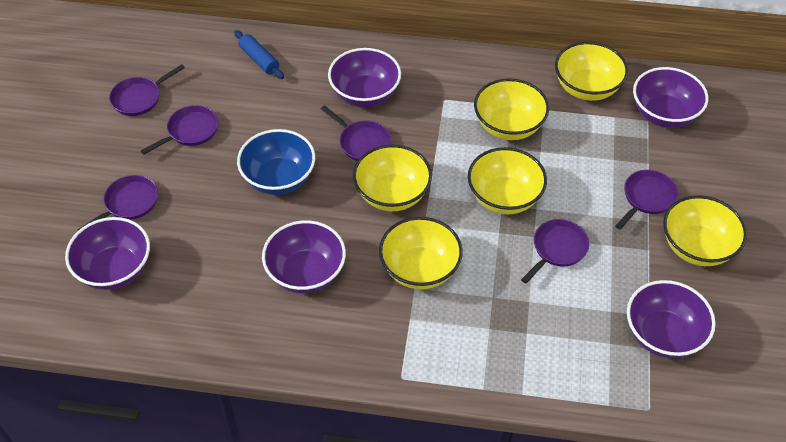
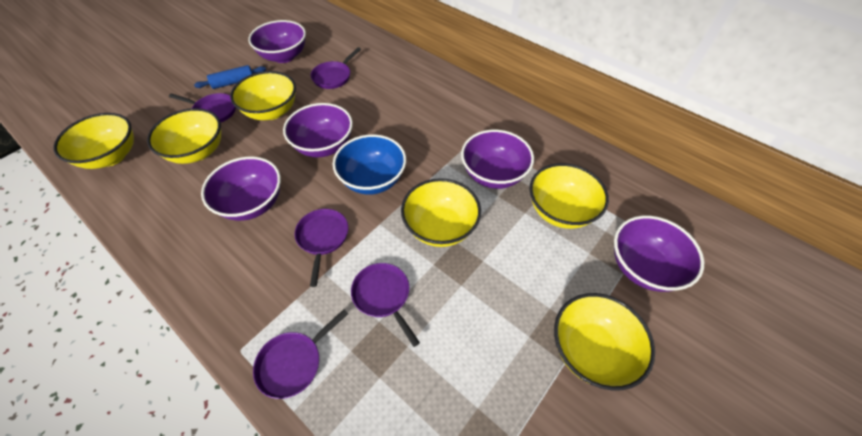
purple pan: 6 -> 5

